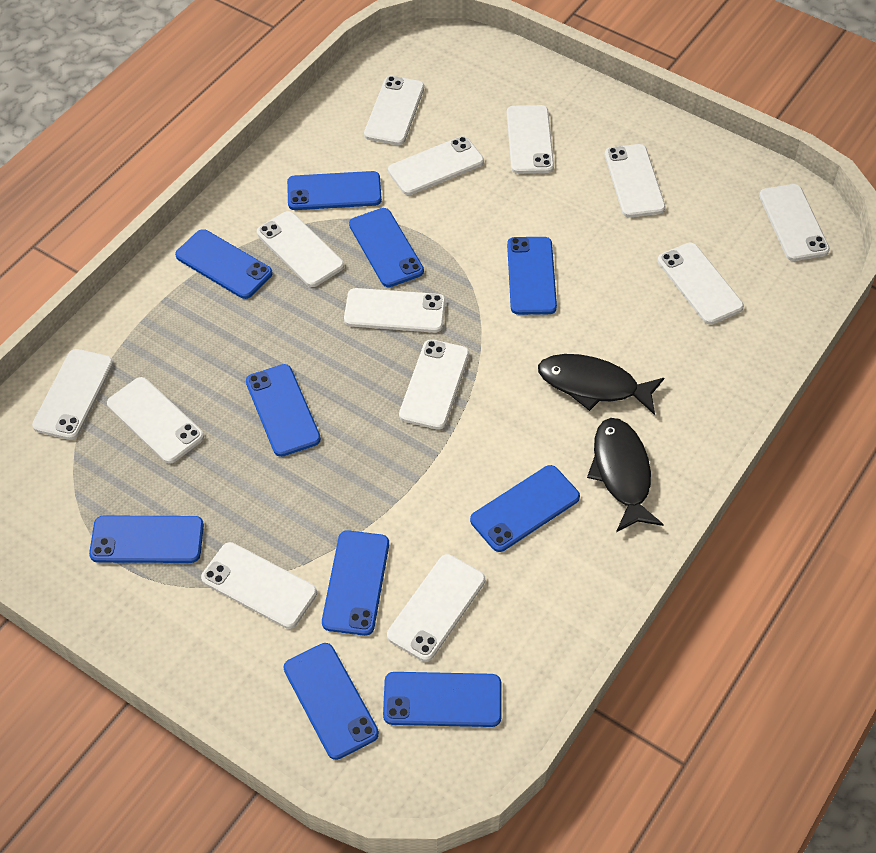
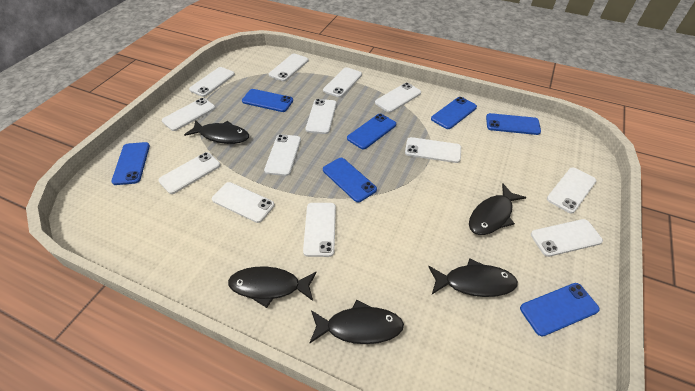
black fish: 2 -> 5
blue phone: 10 -> 7

